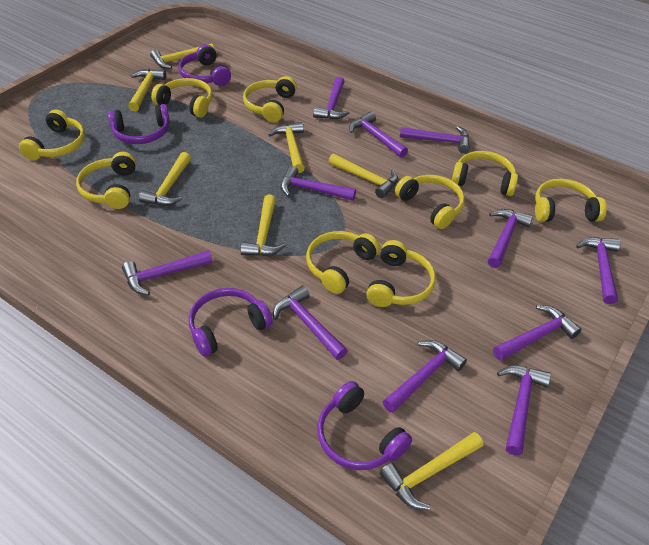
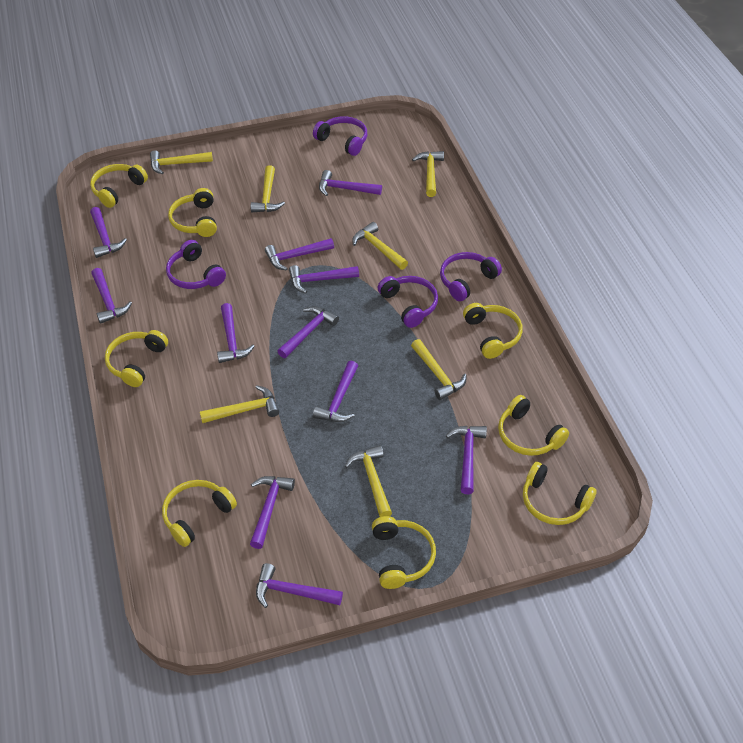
yellow headphones: 9 -> 8

